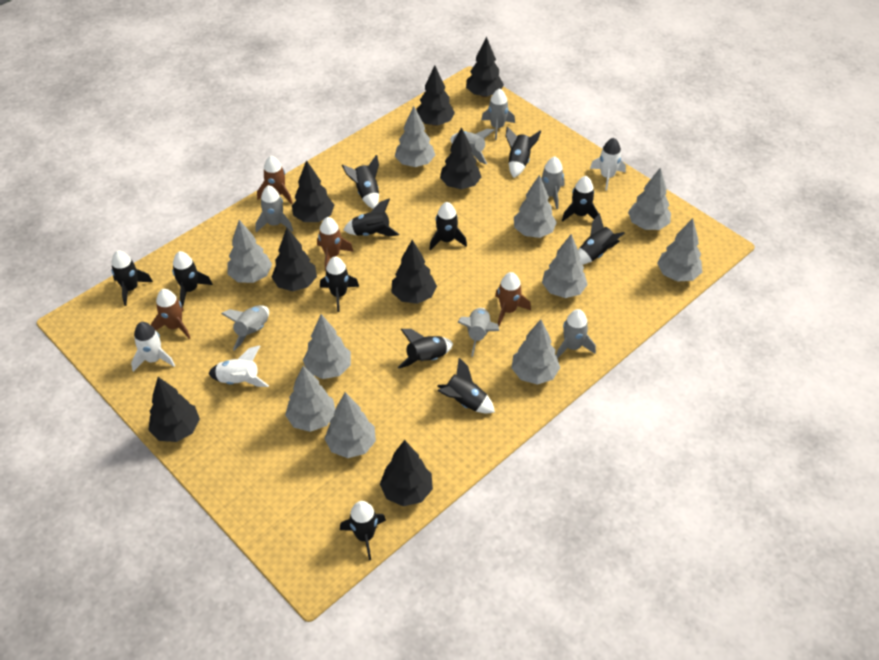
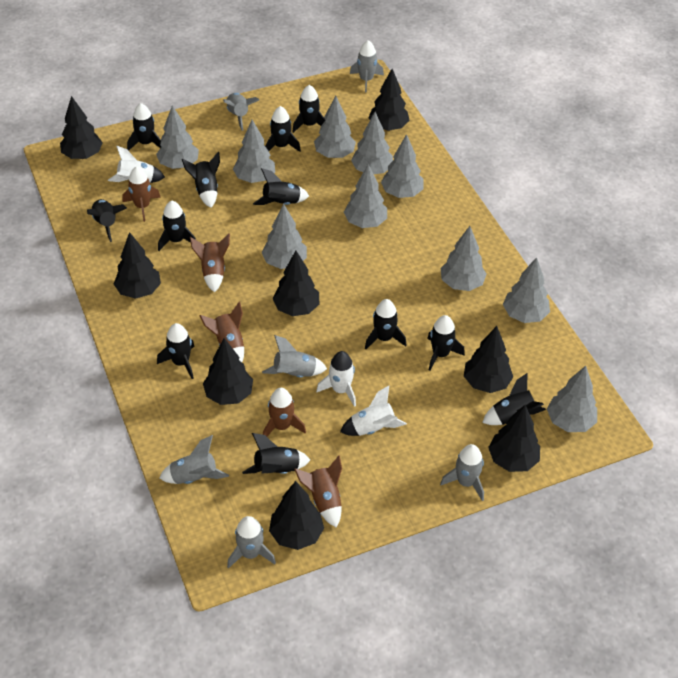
brown rocket: 4 -> 5
grey rocket: 7 -> 6

